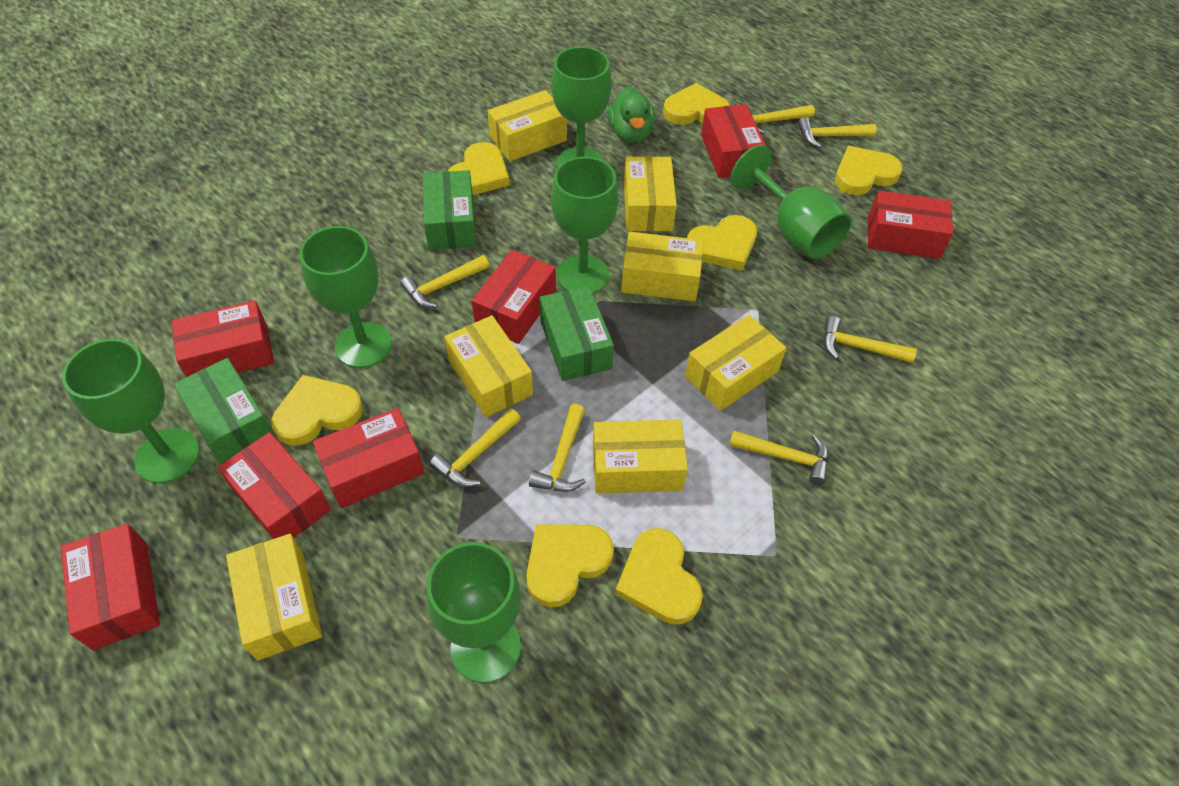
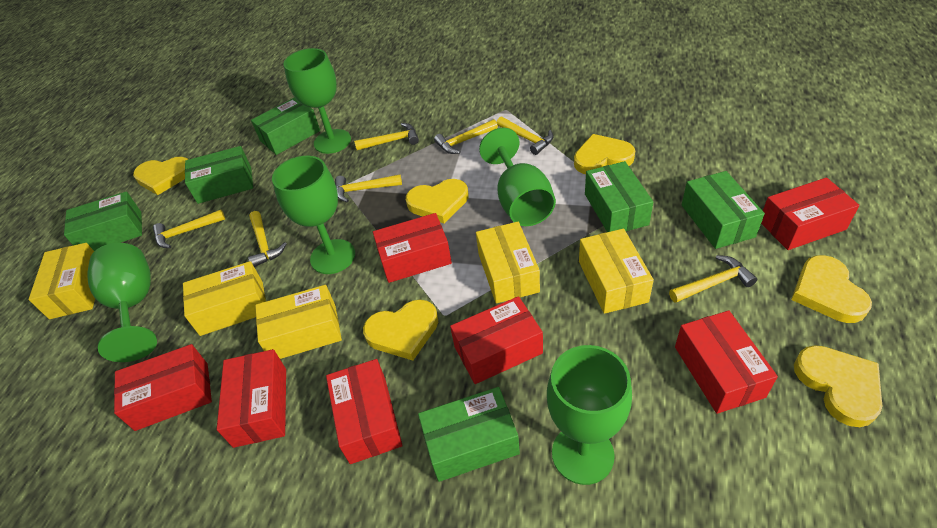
green box: 3 -> 6
green duck: 1 -> 0
green goblet: 6 -> 5
yellow box: 7 -> 5
yellow heart: 7 -> 6

